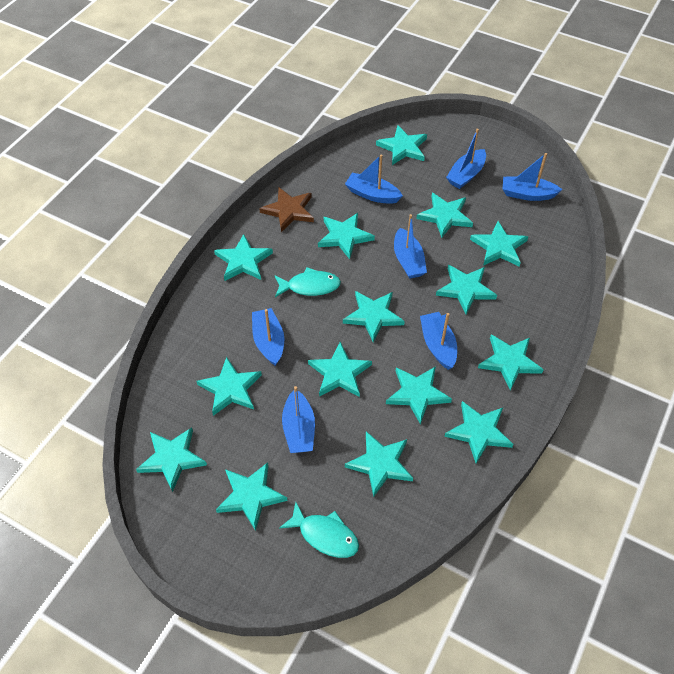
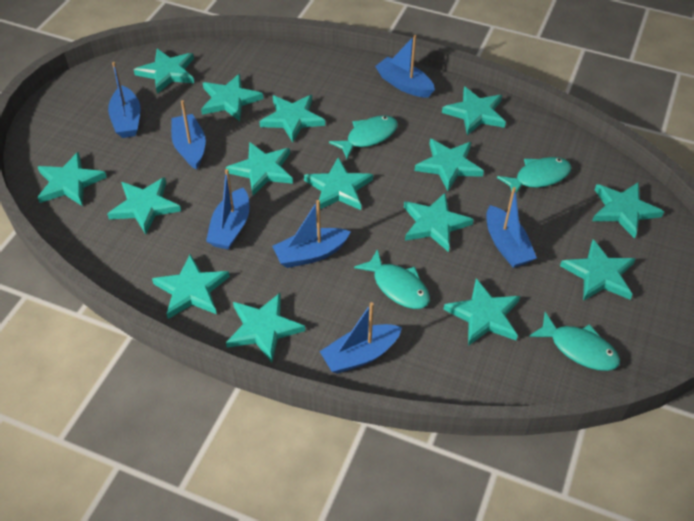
brown star: 1 -> 0
turquoise fish: 2 -> 4

